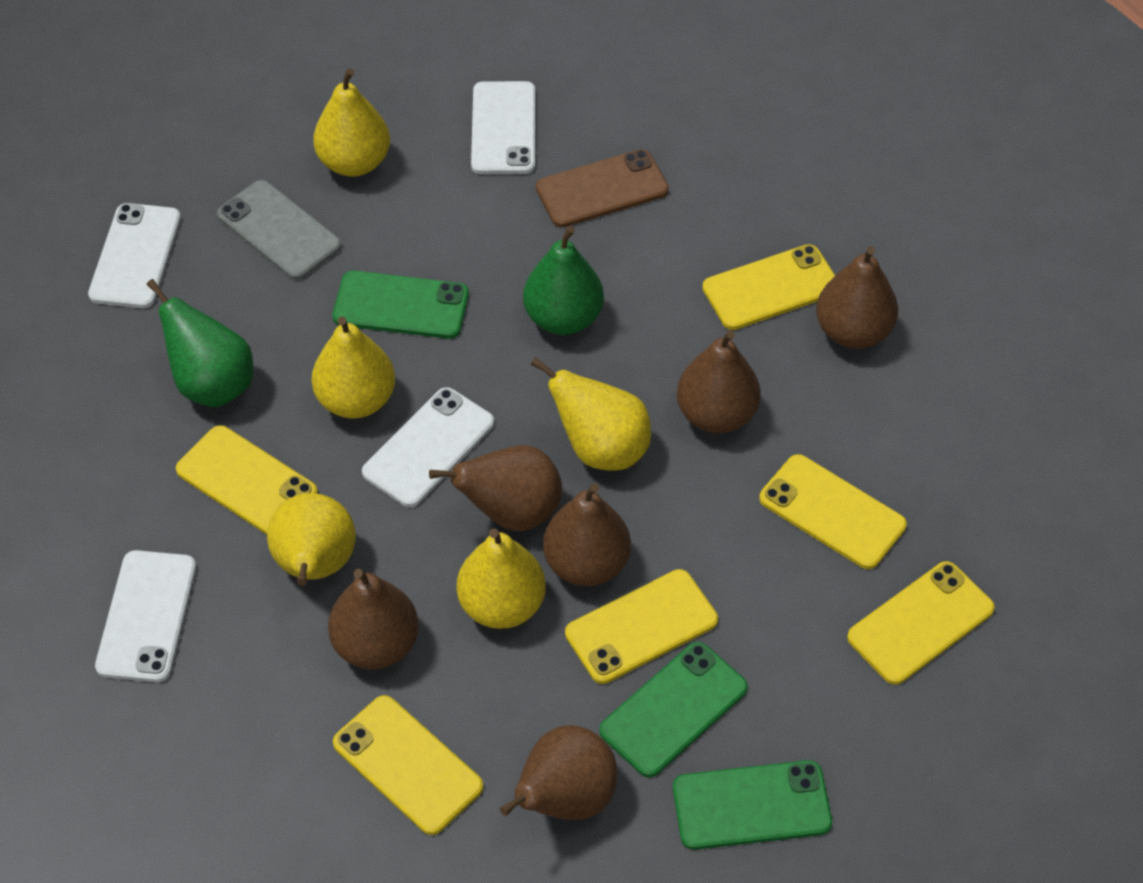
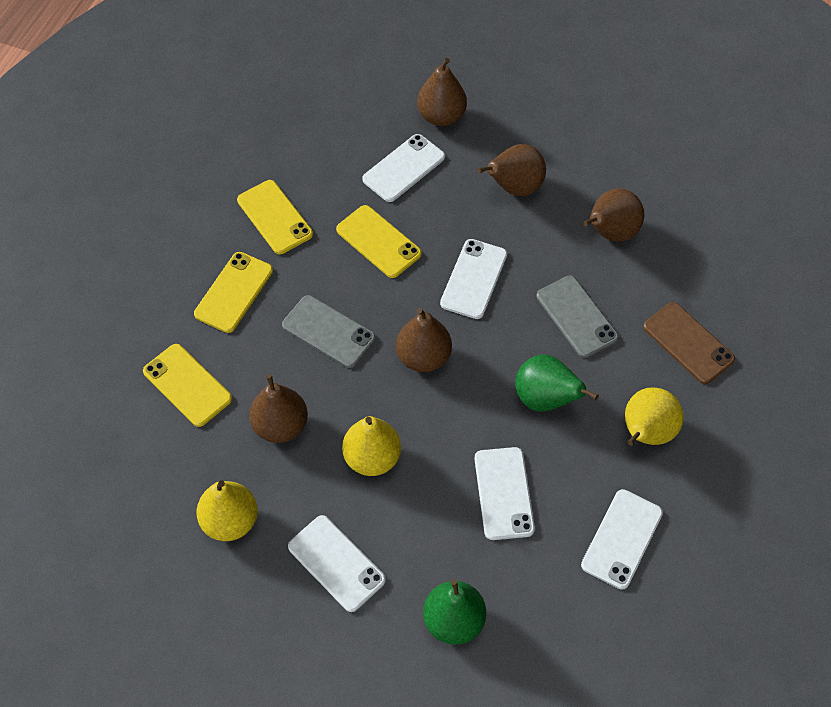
brown pear: 6 -> 5
green phone: 3 -> 0
grey phone: 1 -> 2
white phone: 4 -> 5
yellow pear: 5 -> 3
yellow phone: 6 -> 4

